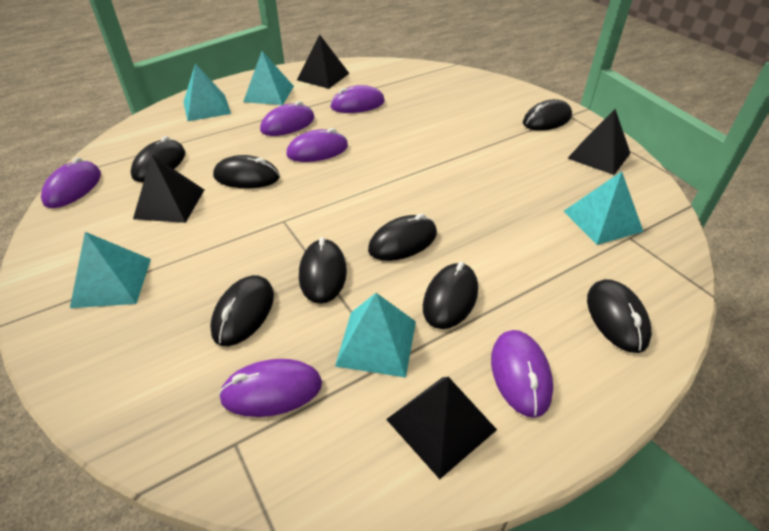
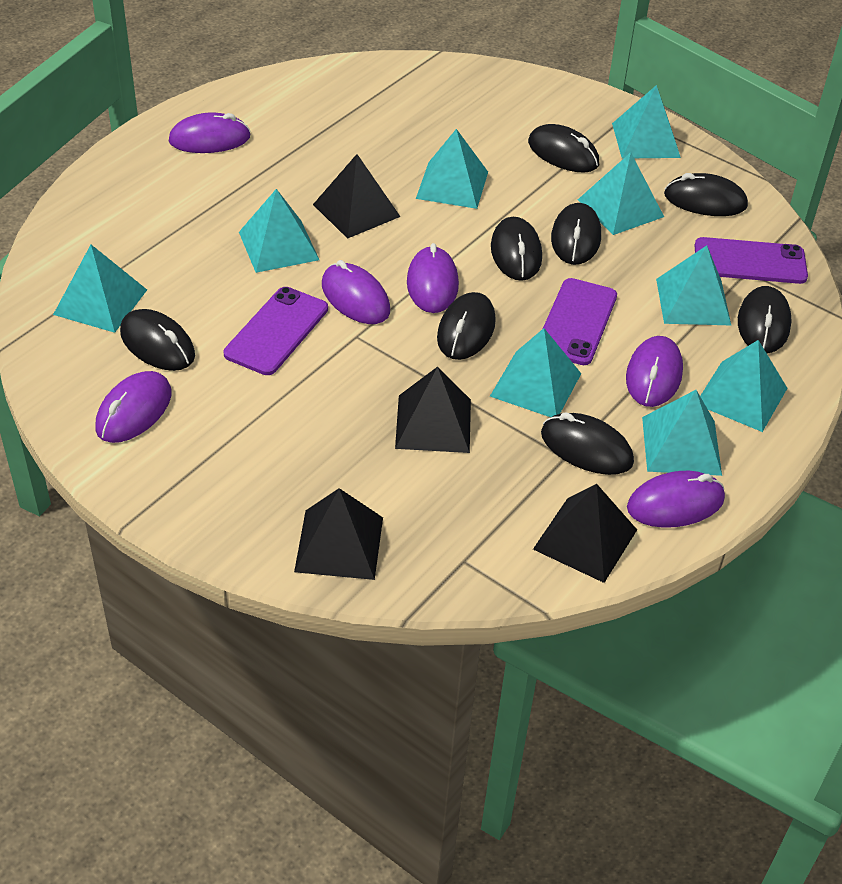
purple phone: 0 -> 3
turquoise pyramid: 5 -> 9

